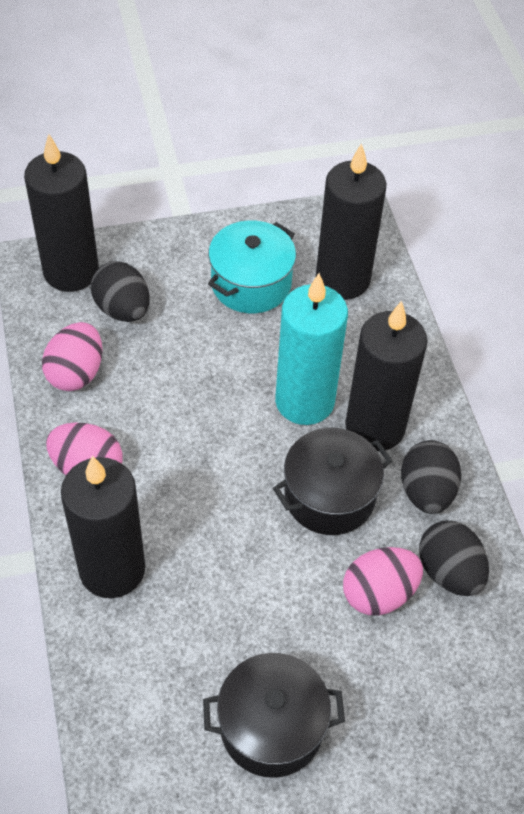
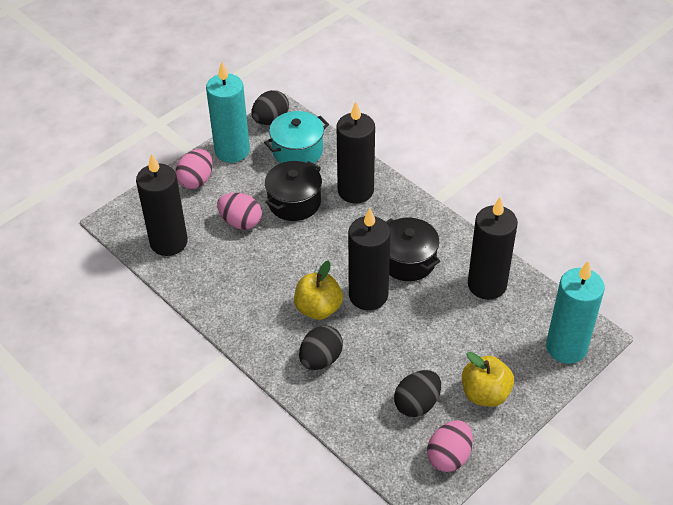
turquoise candle: 1 -> 2
yellow apple: 0 -> 2

